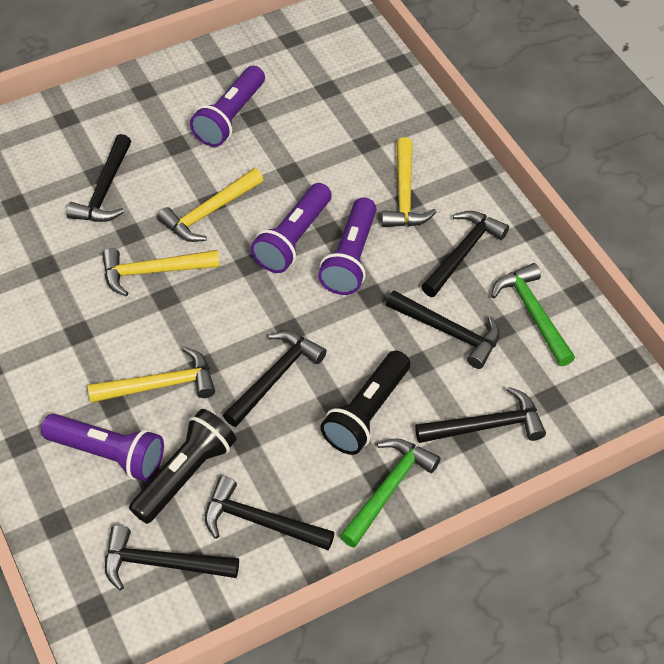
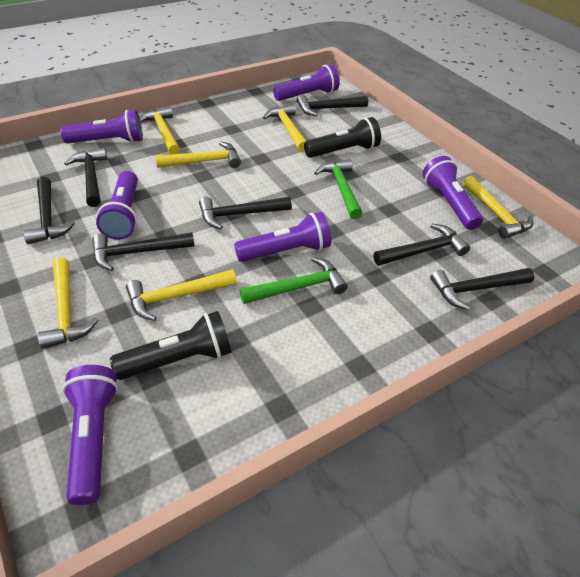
purple flashlight: 4 -> 6
yellow hammer: 4 -> 6

